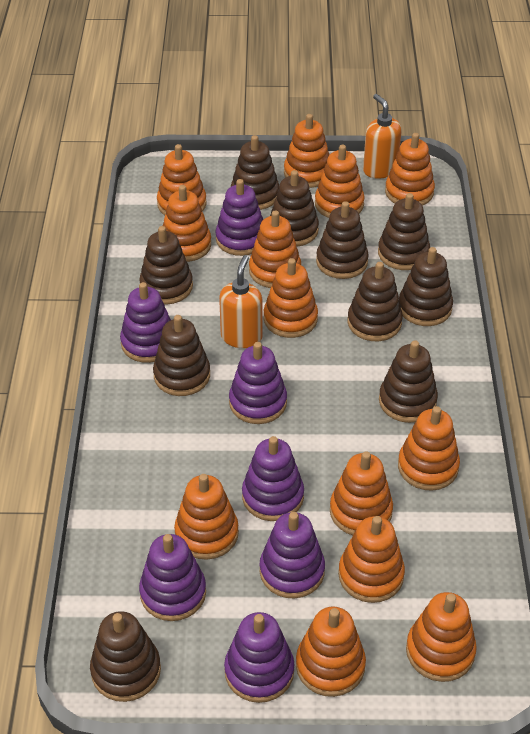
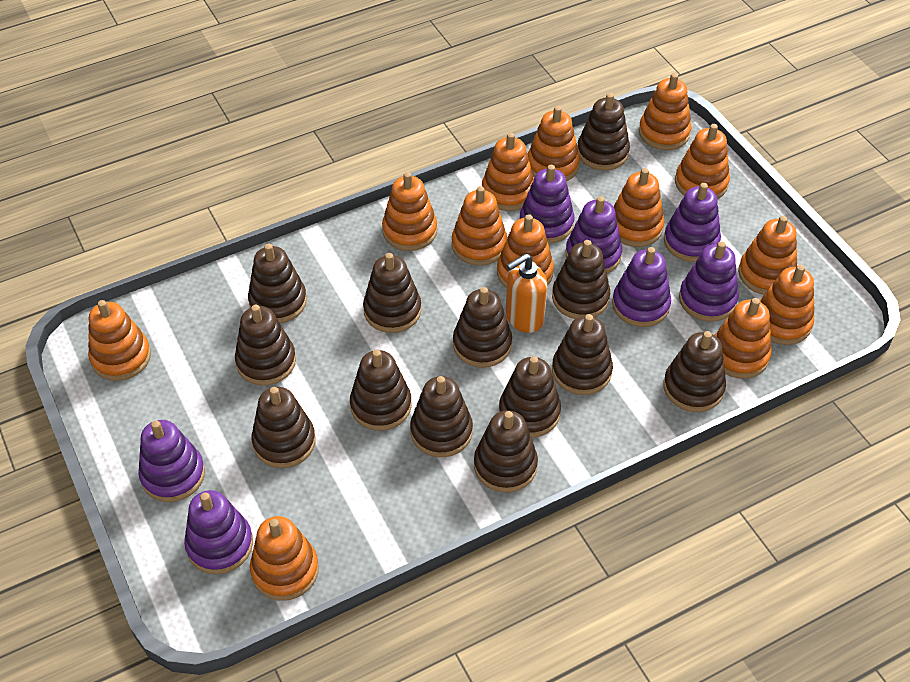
brown stacking toy: 10 -> 13
orange soap dispenser: 2 -> 1

